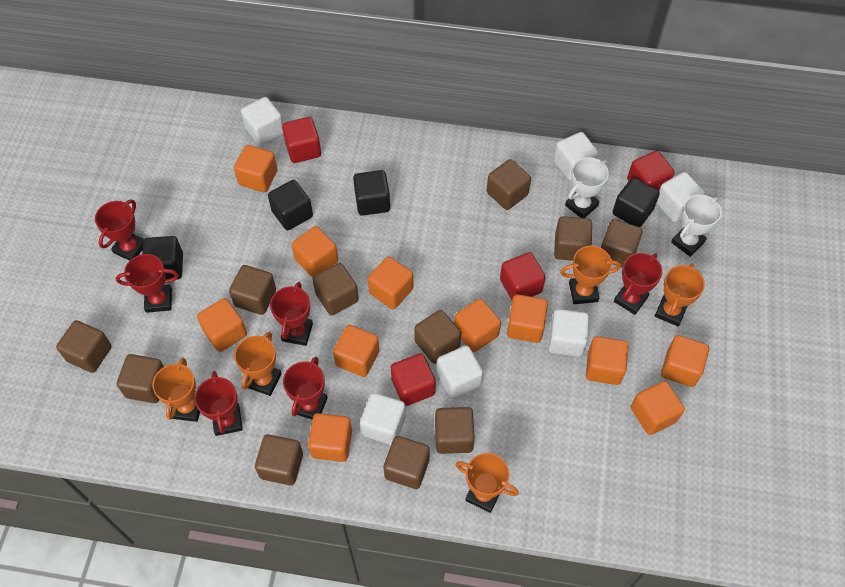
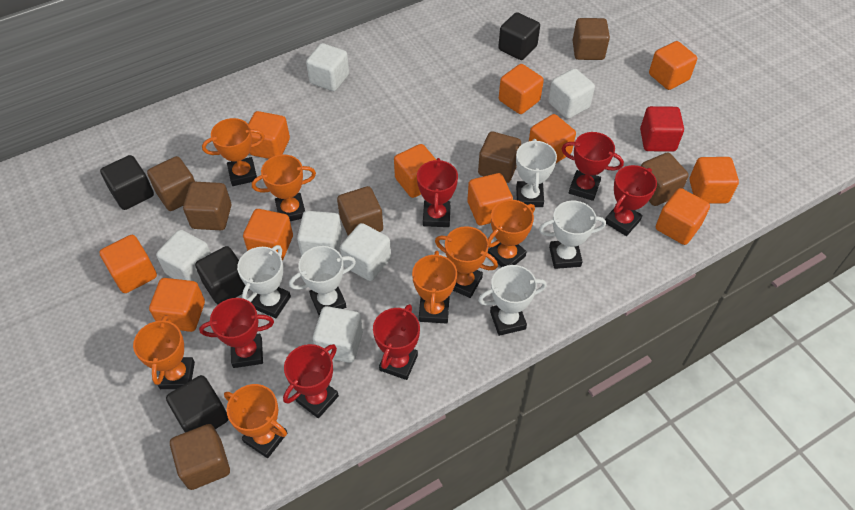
brown cube: 11 -> 7
orange trophy: 5 -> 7
red cube: 4 -> 1
white trophy: 2 -> 5

